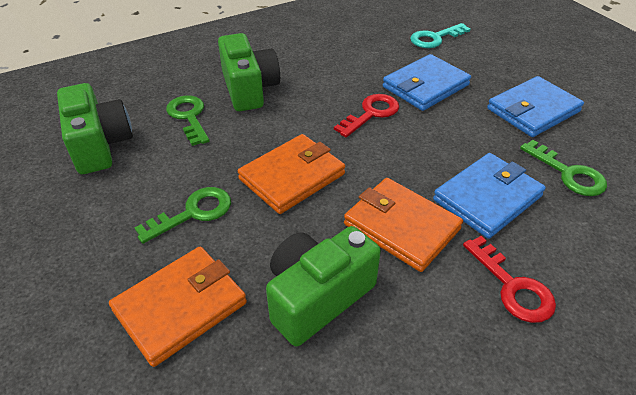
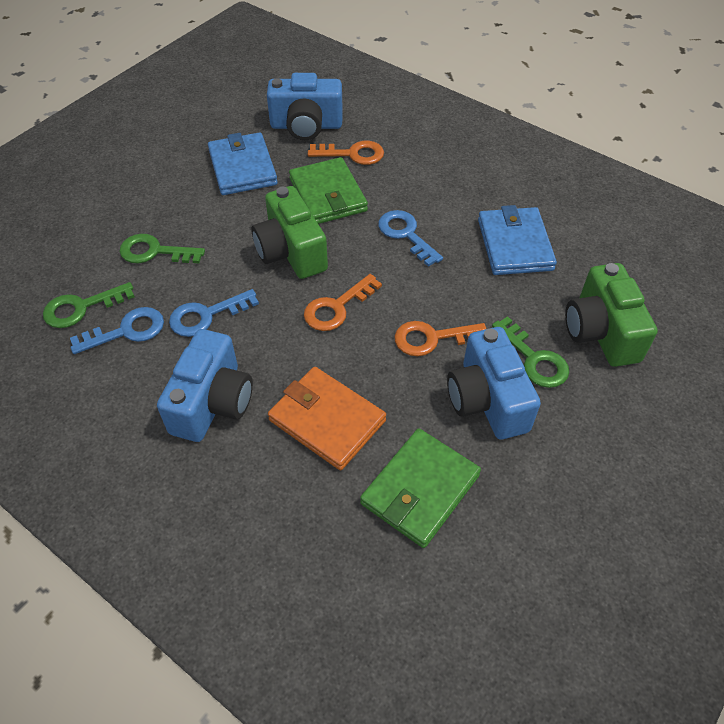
blue camera: 0 -> 3
blue key: 0 -> 3
blue wallet: 3 -> 2
green camera: 3 -> 2
green wallet: 0 -> 2
orange key: 0 -> 3
orange wallet: 3 -> 1
red key: 2 -> 0
turquoise key: 1 -> 0

